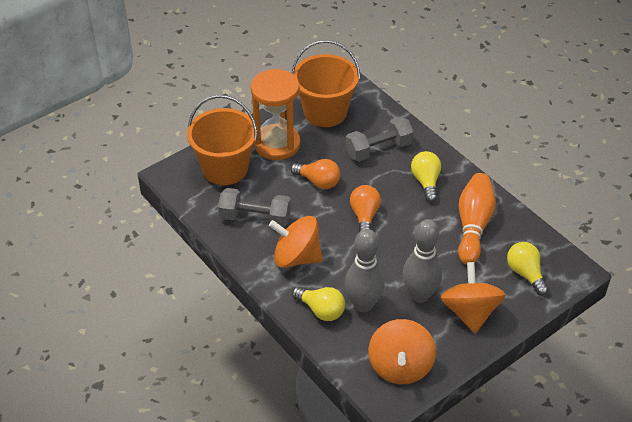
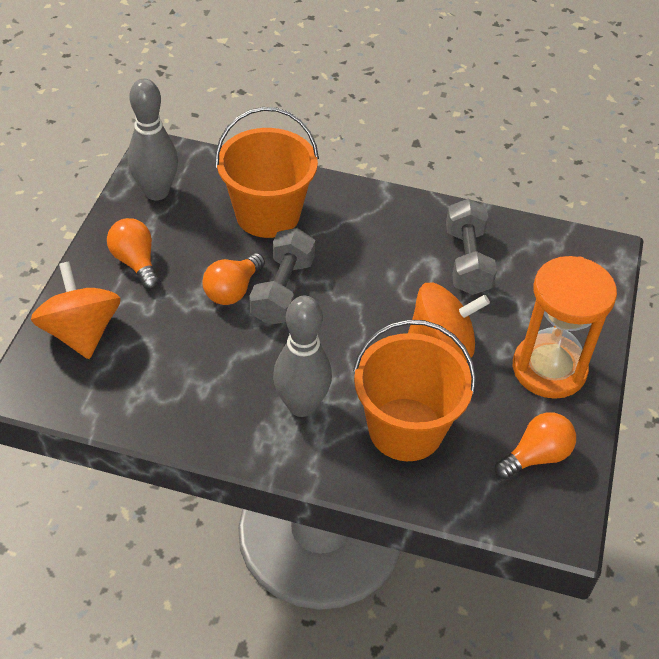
orange bowling pin: 1 -> 0
orange light bulb: 2 -> 3
orange spinning top: 3 -> 2
yellow light bulb: 3 -> 0

